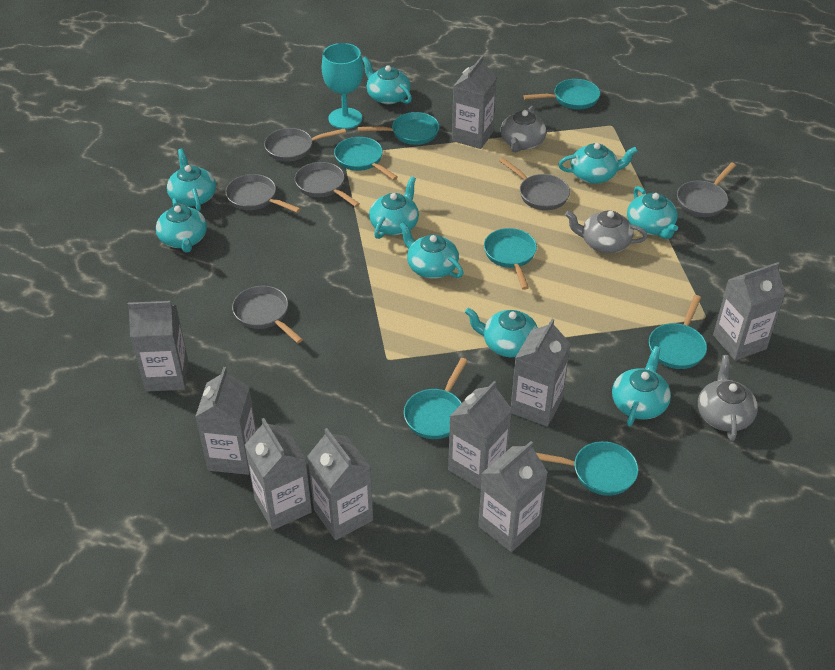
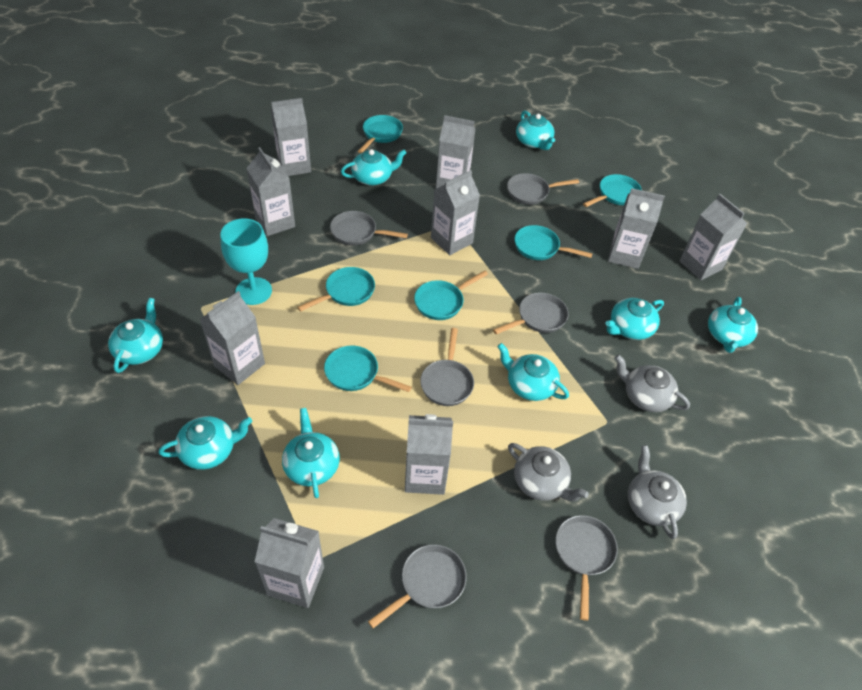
turquoise pan: 7 -> 6
turquoise teapot: 9 -> 8

